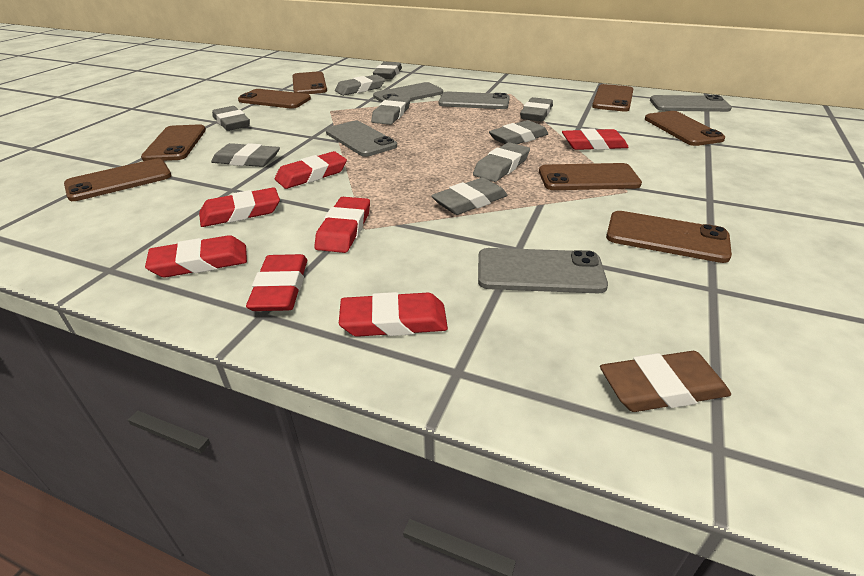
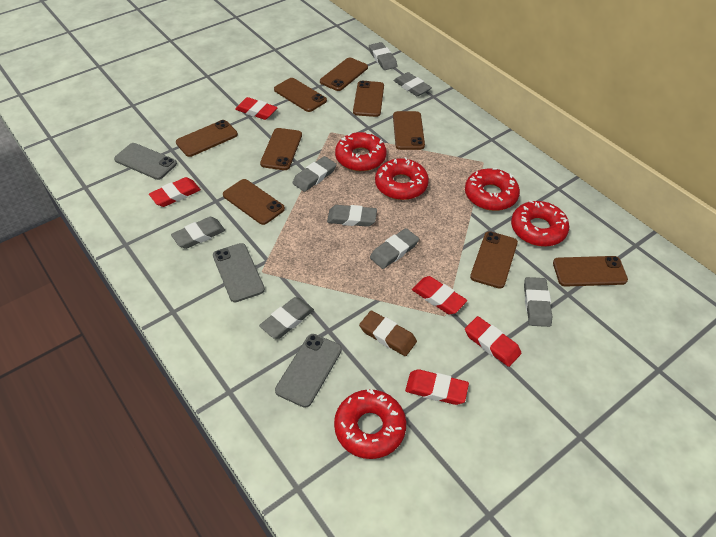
brown phone: 8 -> 9
grey eraser: 9 -> 8
grey phone: 5 -> 3
red donut: 0 -> 5
red eraser: 7 -> 5

